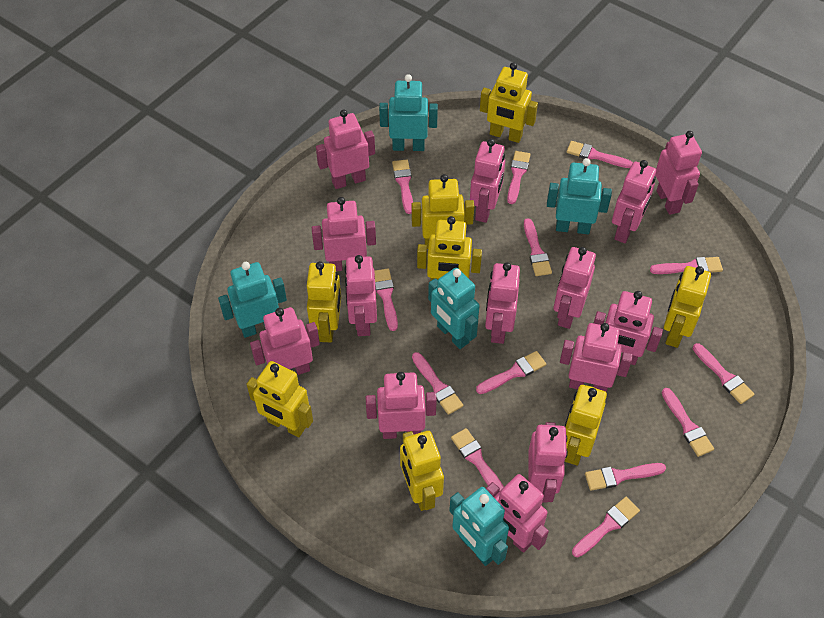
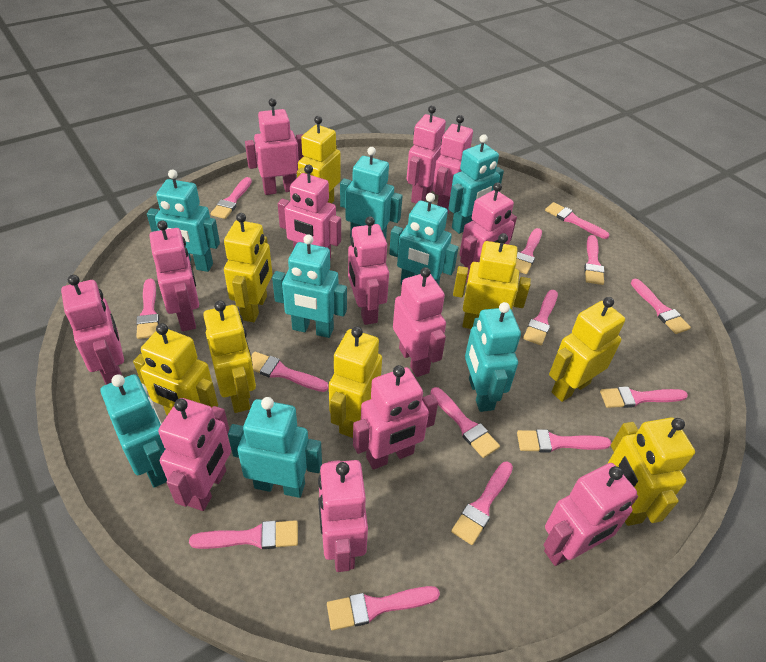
pink brush: 13 -> 14
pink robot: 14 -> 13
turquoise robot: 5 -> 8

